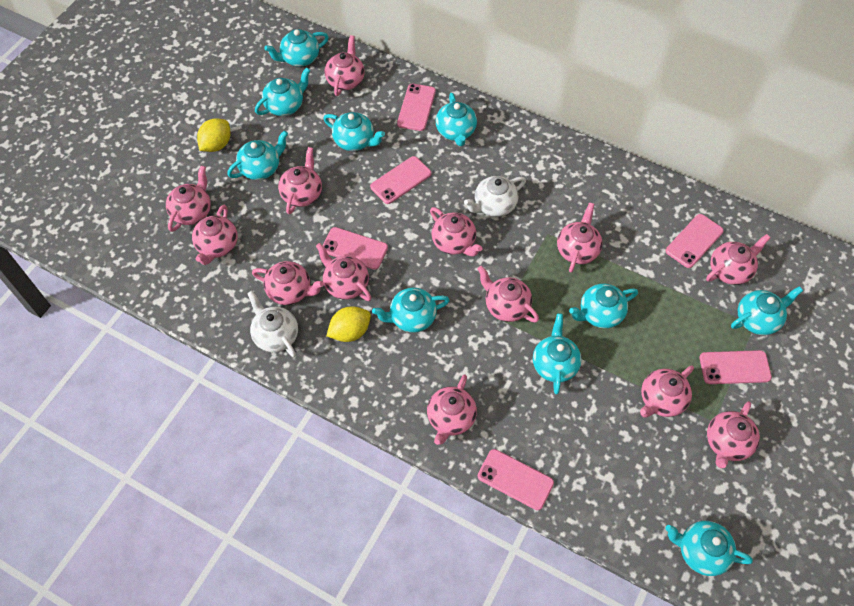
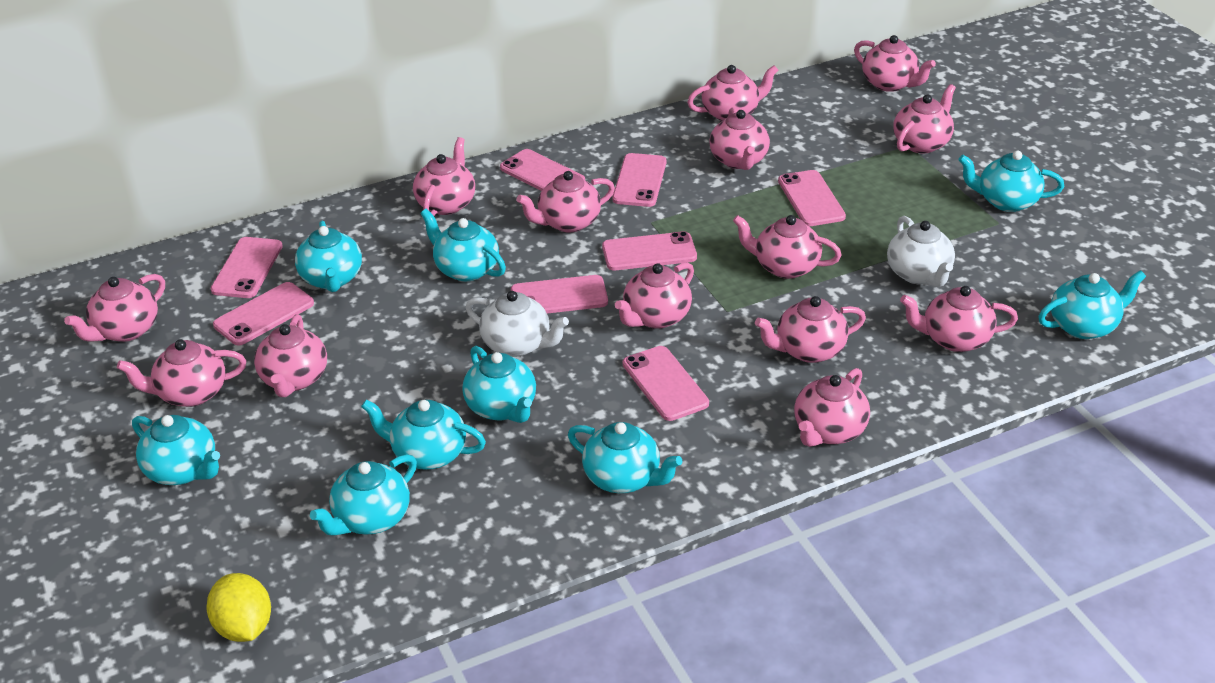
pink phone: 6 -> 8
pink teapot: 13 -> 14
turquoise teapot: 10 -> 9
yellow lemon: 2 -> 1

